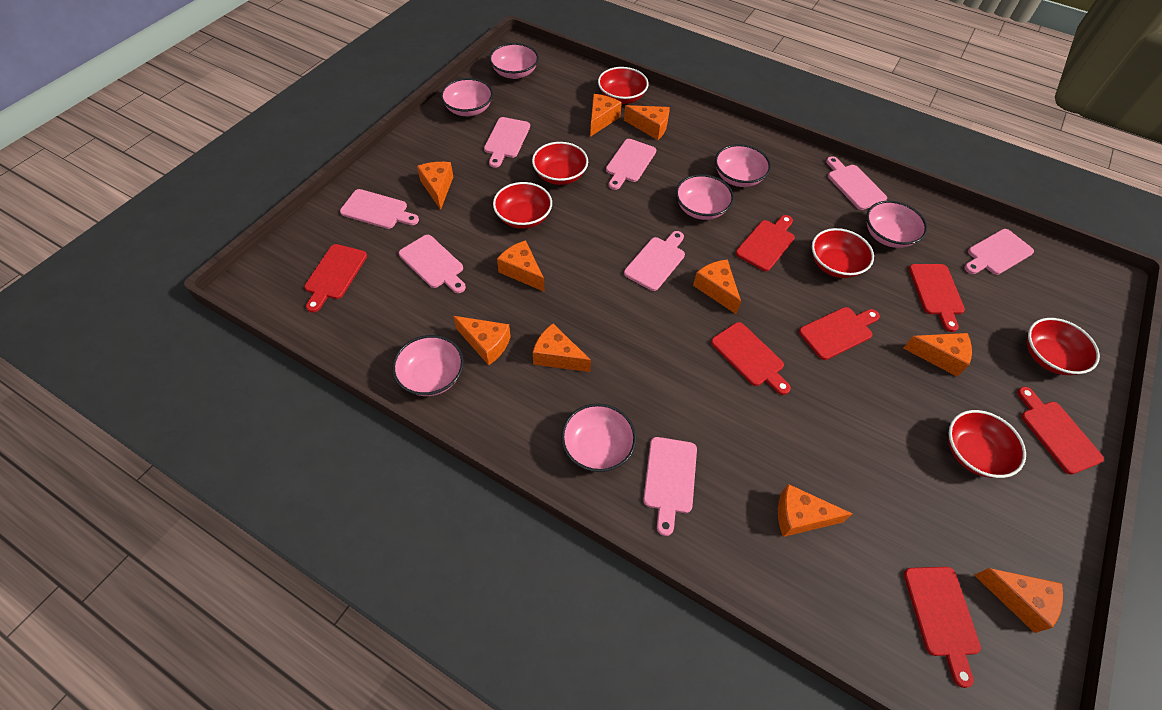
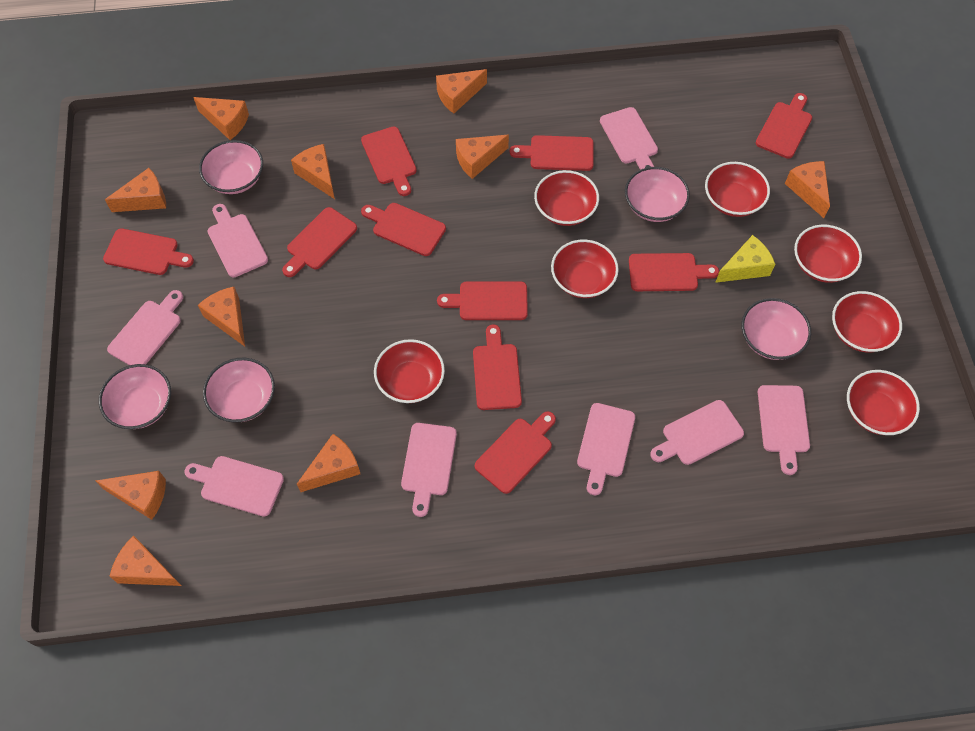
pink bowl: 7 -> 5
red bowl: 6 -> 7
red cutting board: 7 -> 10
yellow cheese: 0 -> 1

